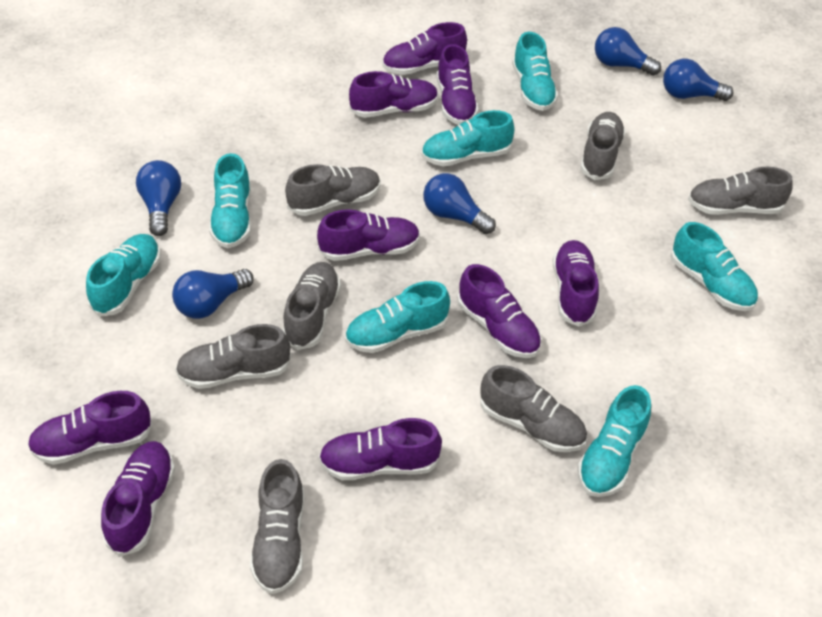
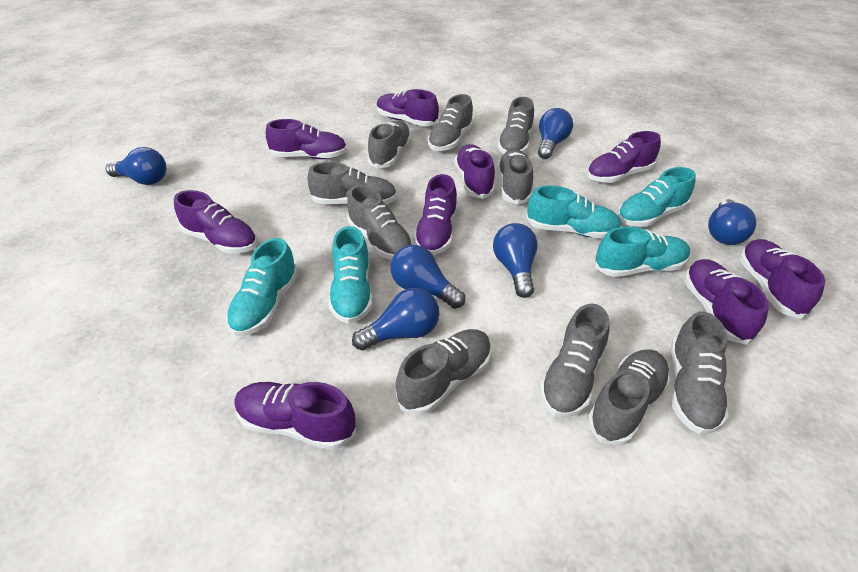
blue light bulb: 5 -> 6
grey shoe: 7 -> 10
turquoise shoe: 7 -> 5

